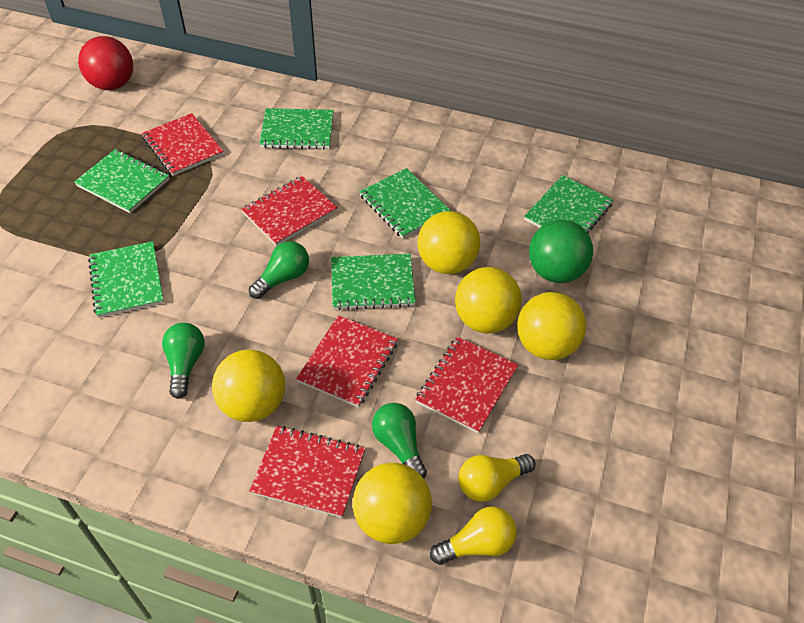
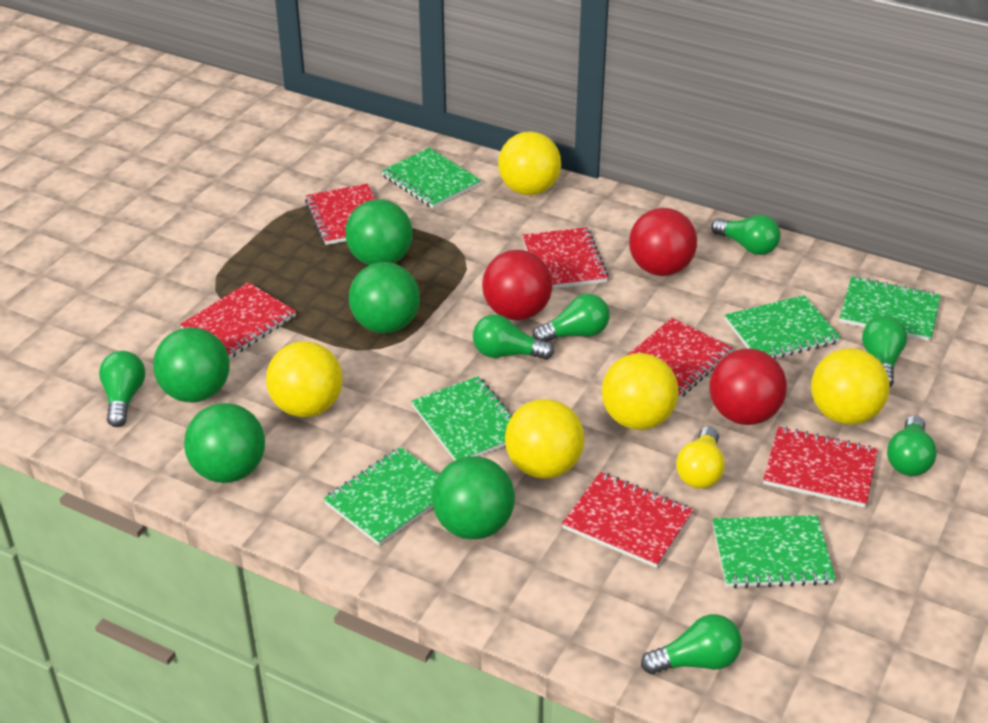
green ball: 1 -> 5
green light bulb: 3 -> 7
red ball: 1 -> 3
red notebook: 5 -> 6
yellow light bulb: 2 -> 1

